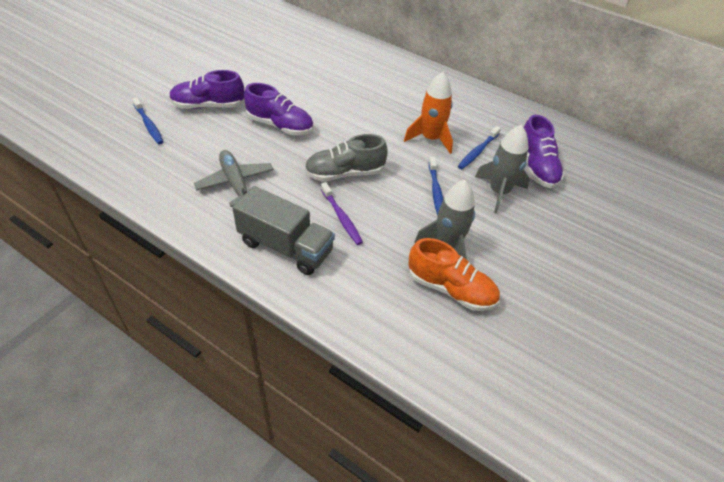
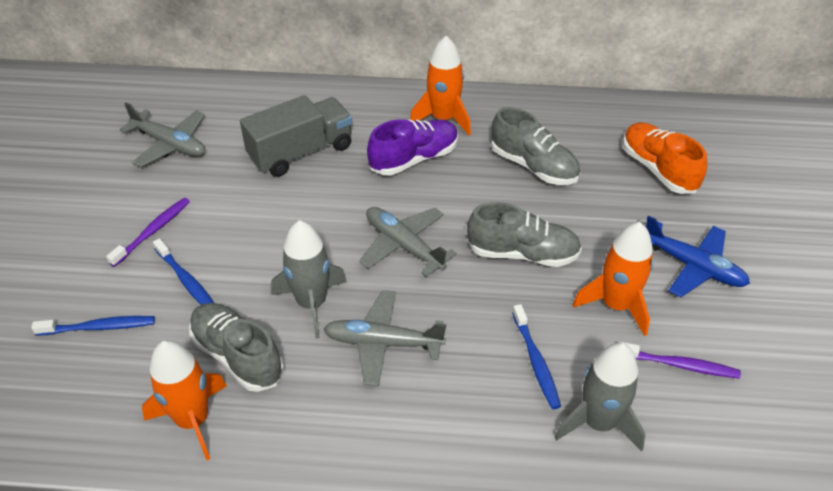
blue plane: 0 -> 1
grey plane: 1 -> 3
grey shoe: 1 -> 3
orange rocket: 1 -> 3
purple shoe: 3 -> 1
purple toothbrush: 1 -> 2

